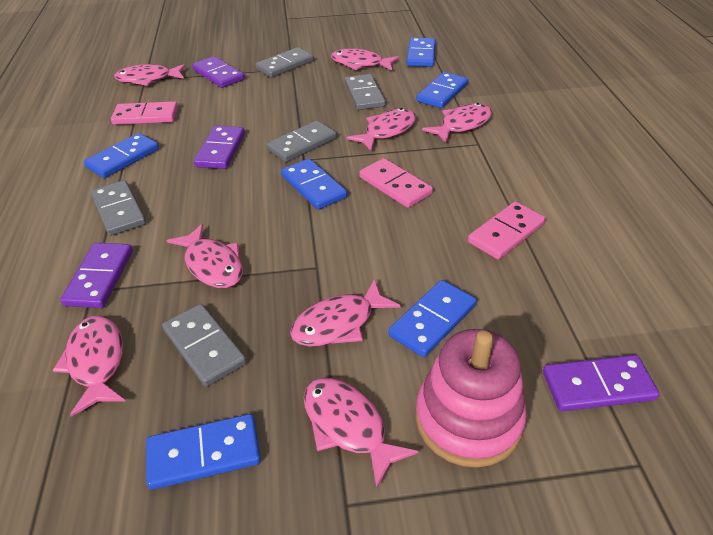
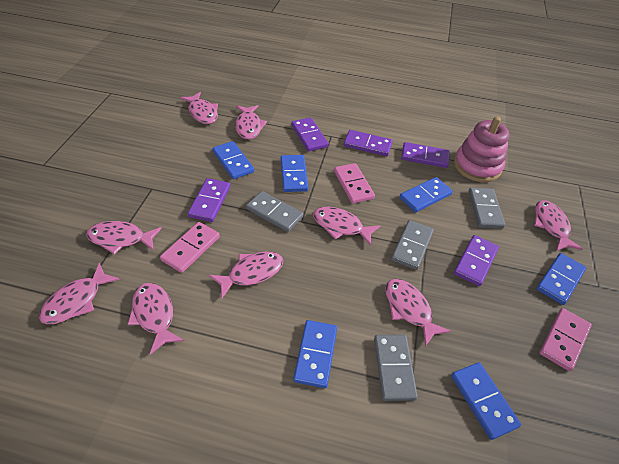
grey domino: 5 -> 4
pink fish: 8 -> 9
purple domino: 4 -> 5

